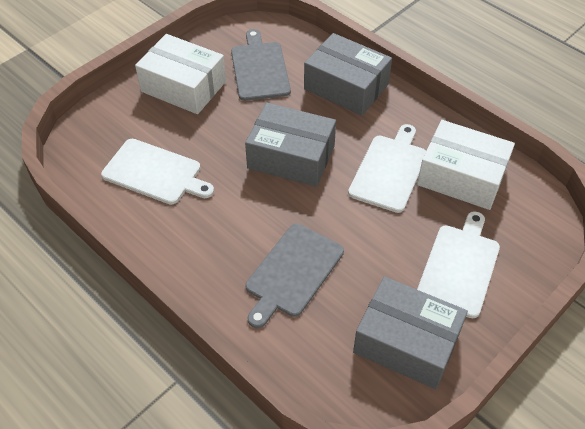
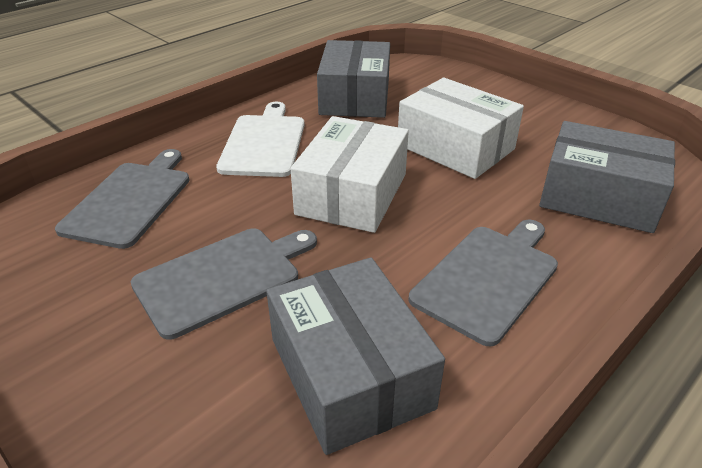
grey cutting board: 2 -> 3
white cutting board: 3 -> 1

